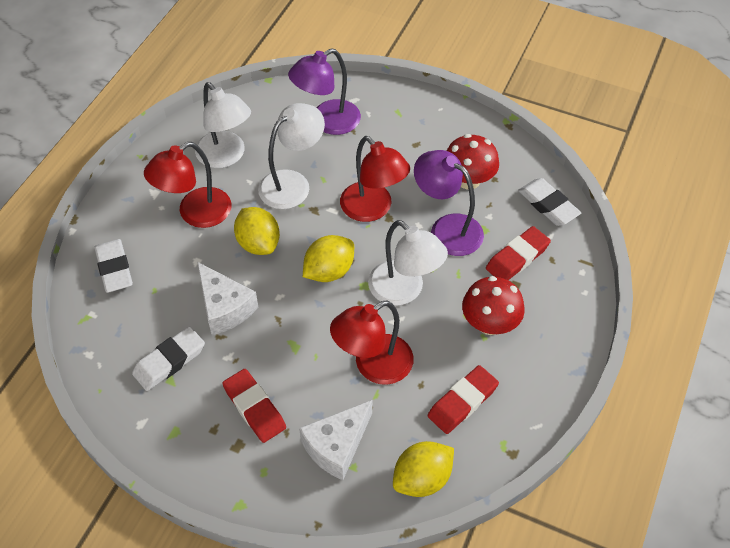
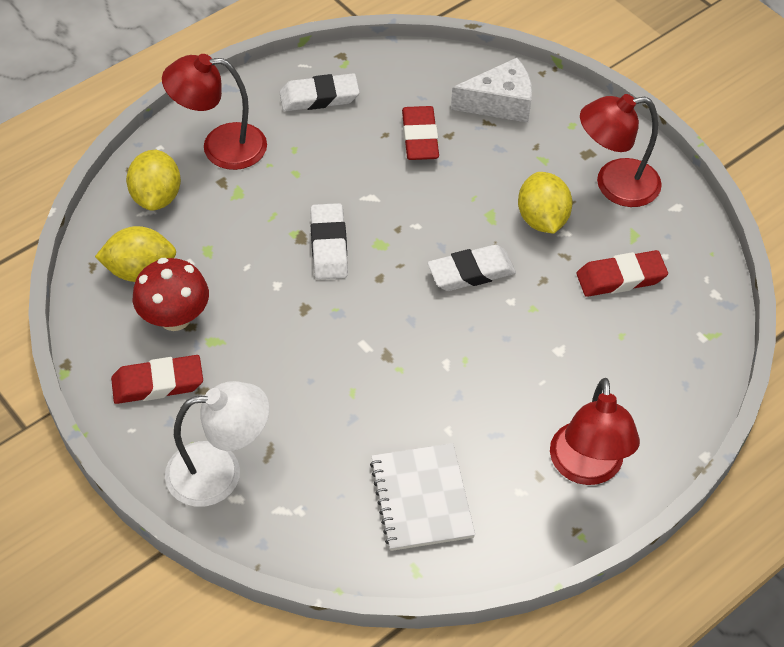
purple lamp: 2 -> 0
red mushroom: 2 -> 1
white cheese: 2 -> 1
white lamp: 3 -> 1
white notebook: 0 -> 1

